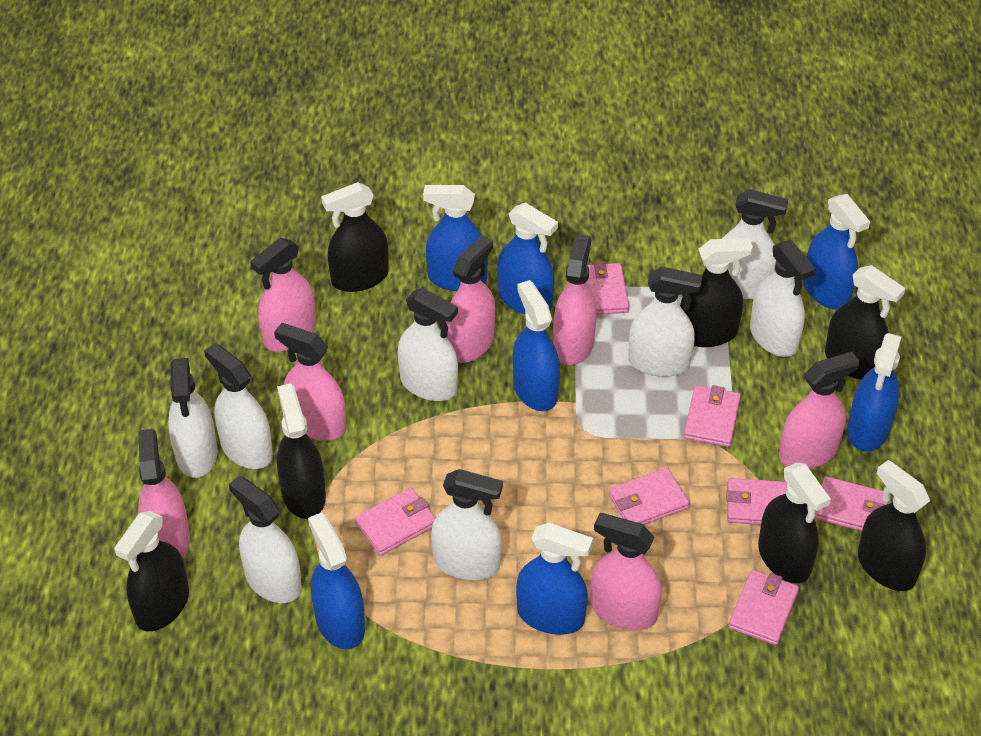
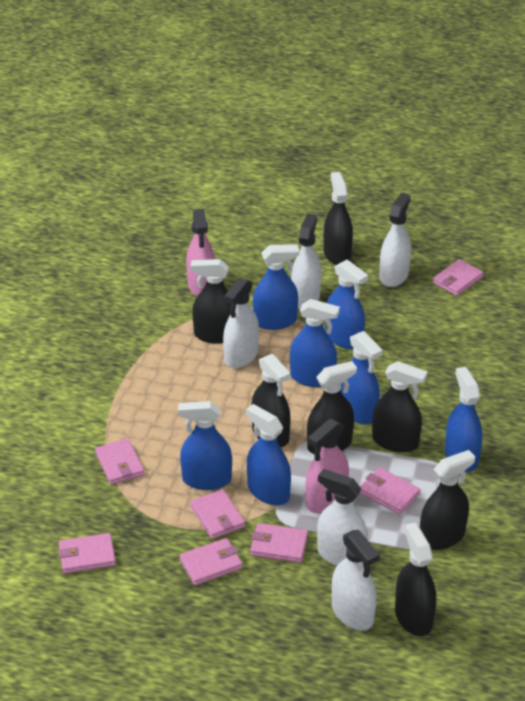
pink spray bottle: 7 -> 2
white spray bottle: 8 -> 5

